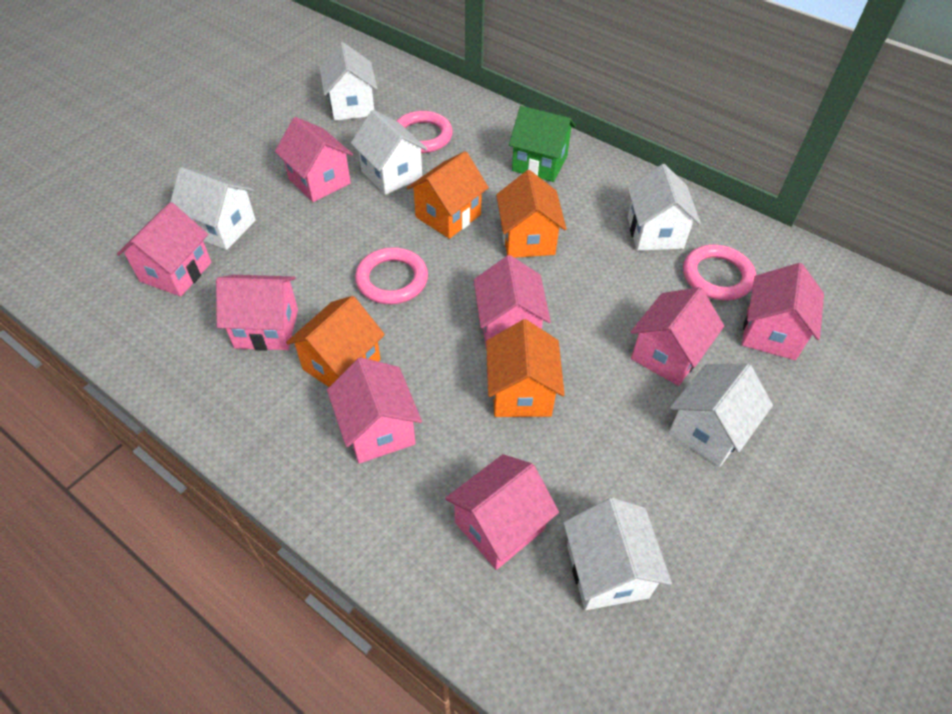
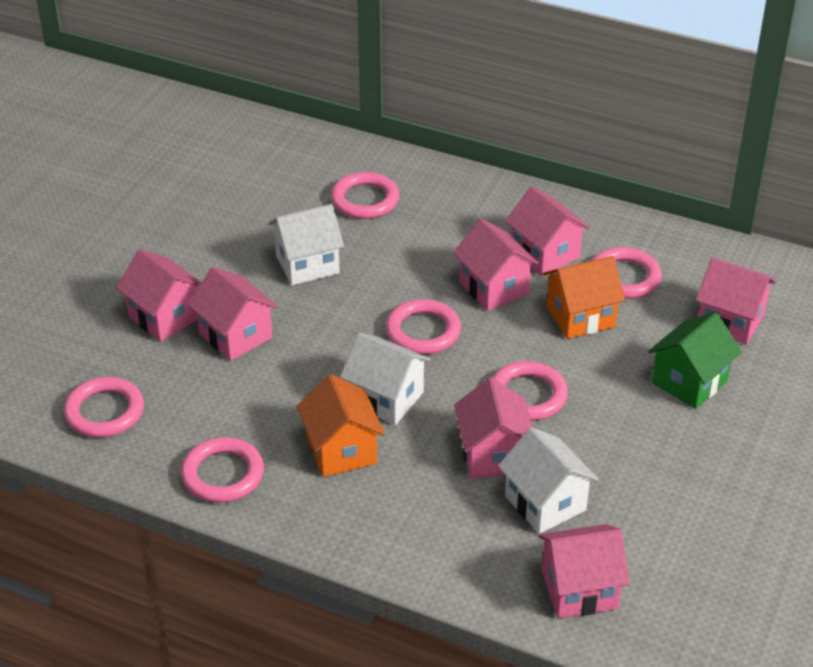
orange house: 4 -> 2
pink house: 8 -> 7
pink ring: 3 -> 6
white house: 6 -> 3

